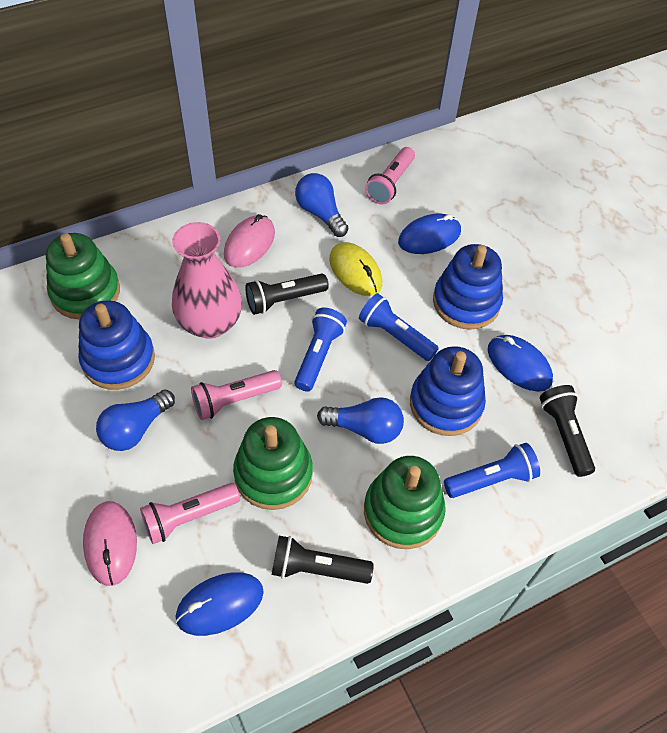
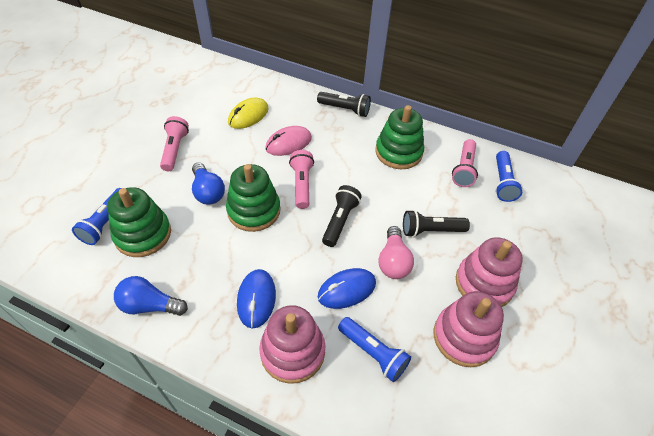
blue light bulb: 3 -> 2
blue mouse: 3 -> 2
blue stacking toy: 3 -> 0
pink light bulb: 0 -> 1
pink mouse: 2 -> 1
pink stacking toy: 0 -> 3
pink vase: 1 -> 0

